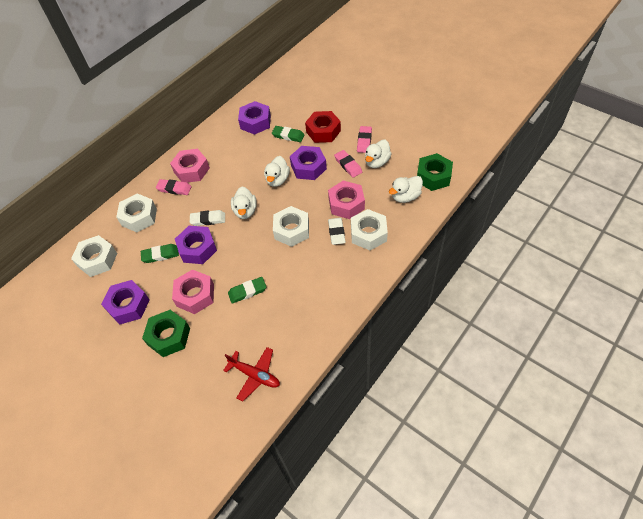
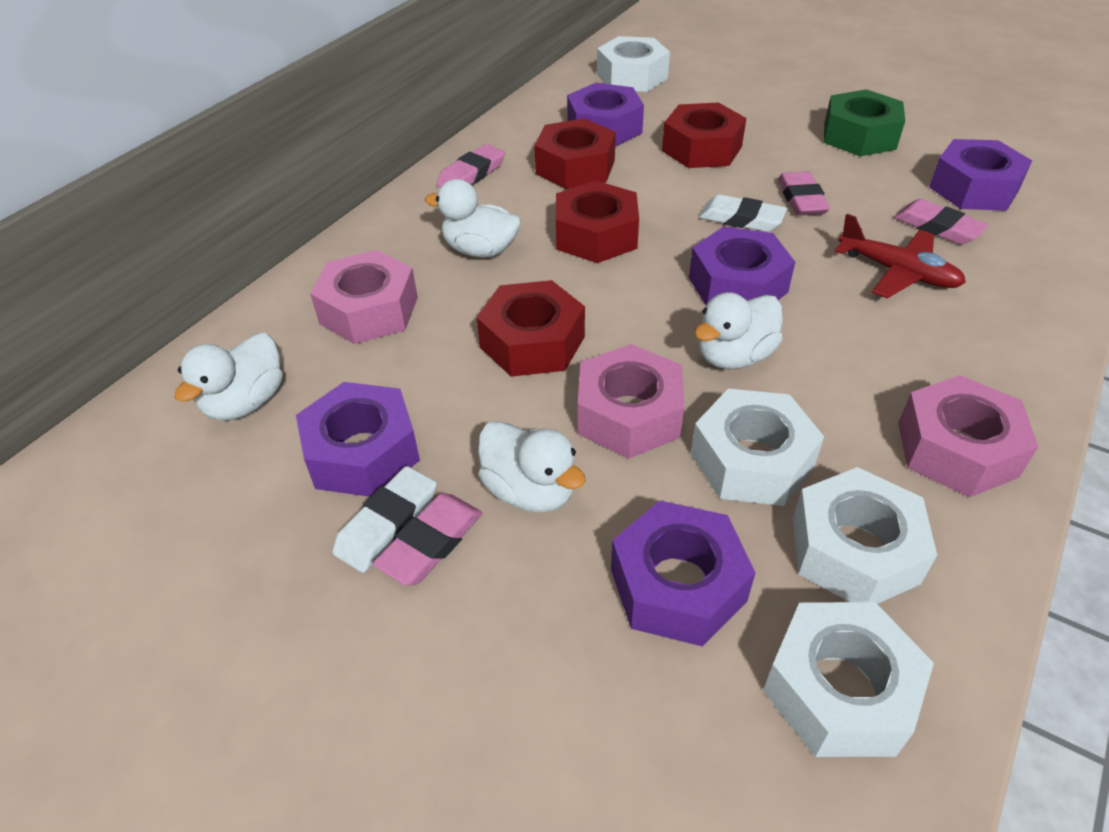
green eraser: 3 -> 0
green nut: 2 -> 1
pink eraser: 3 -> 4
purple nut: 4 -> 5
red nut: 1 -> 4

